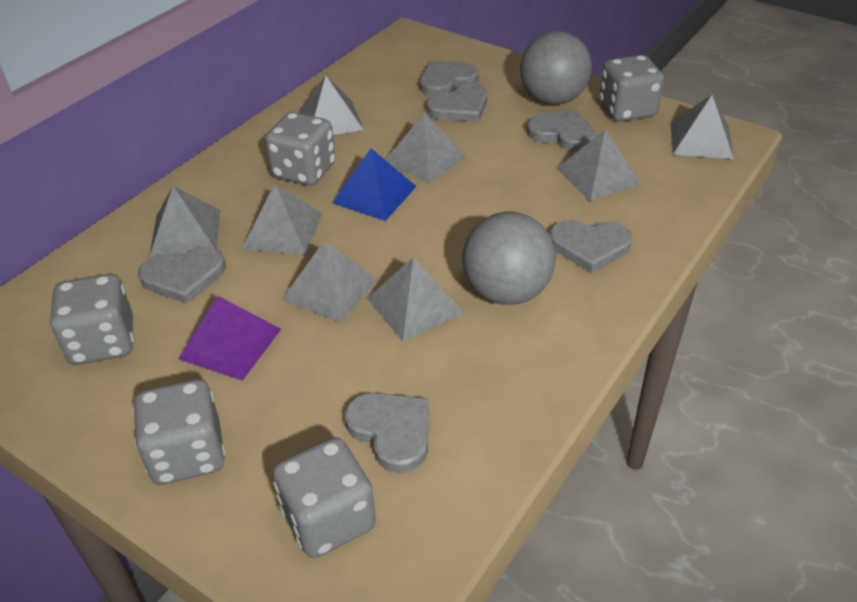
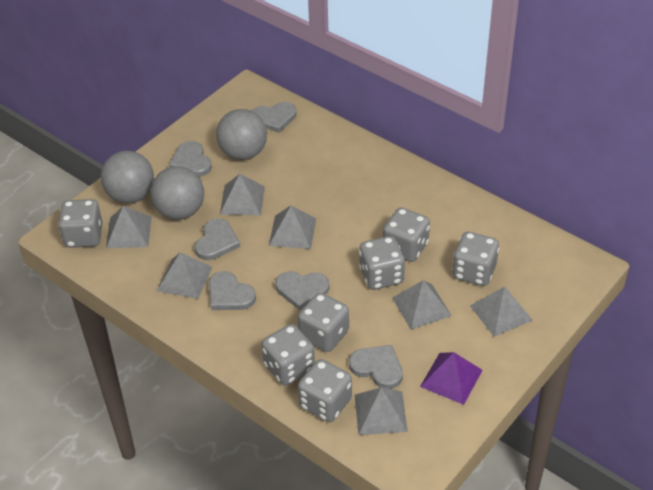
blue pyramid: 1 -> 0
grey ball: 2 -> 3
grey dice: 5 -> 7
grey pyramid: 8 -> 7

